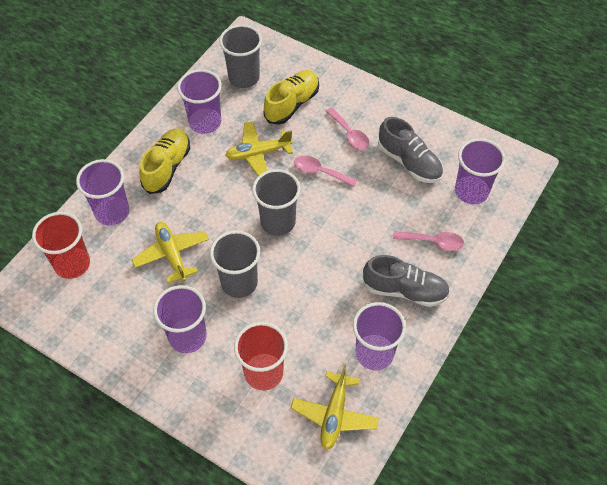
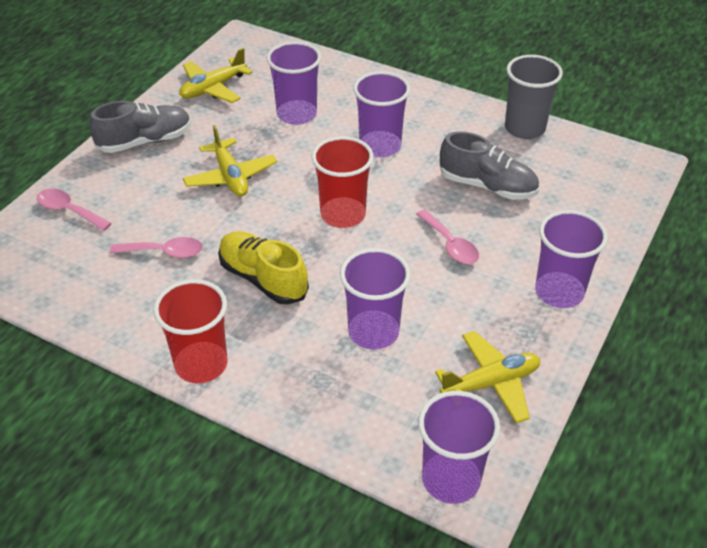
grey cup: 3 -> 1
yellow shoe: 2 -> 1

